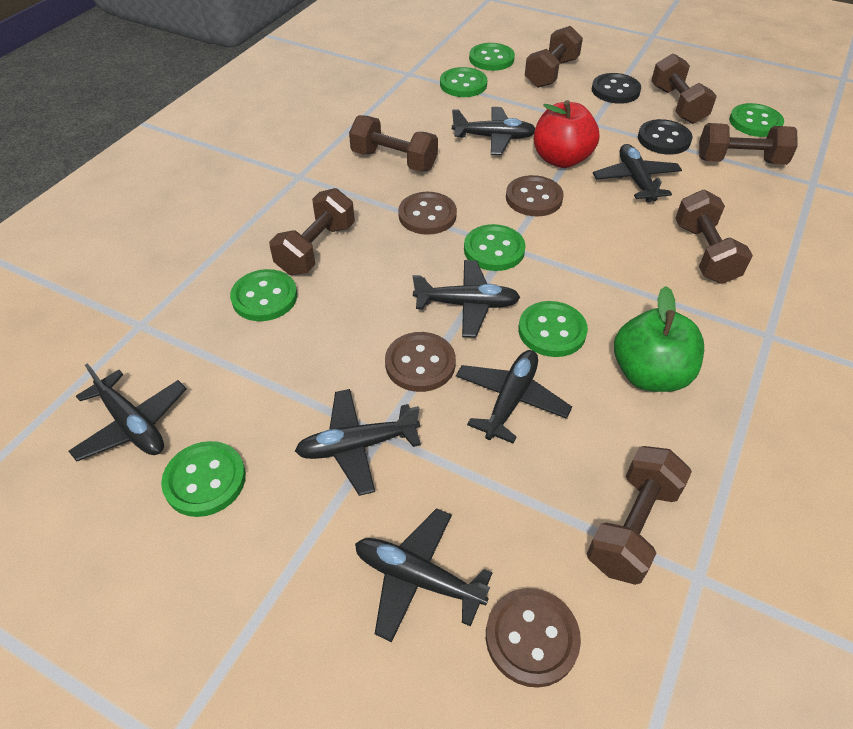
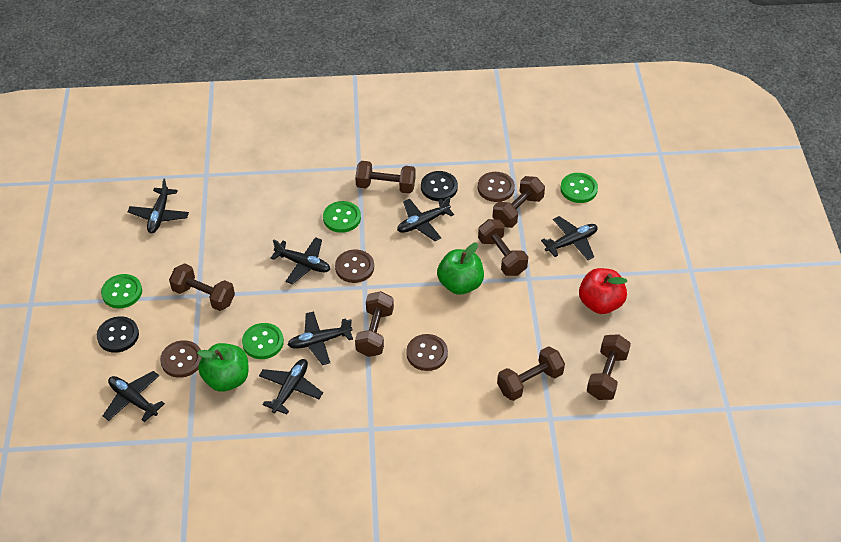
green apple: 1 -> 2
green button: 7 -> 4

